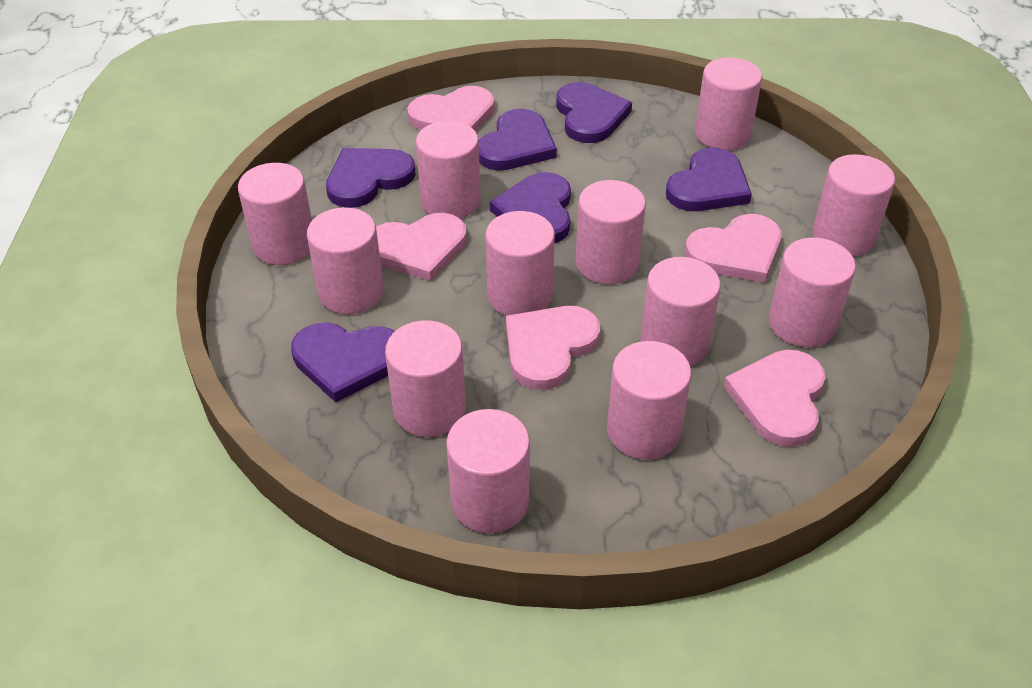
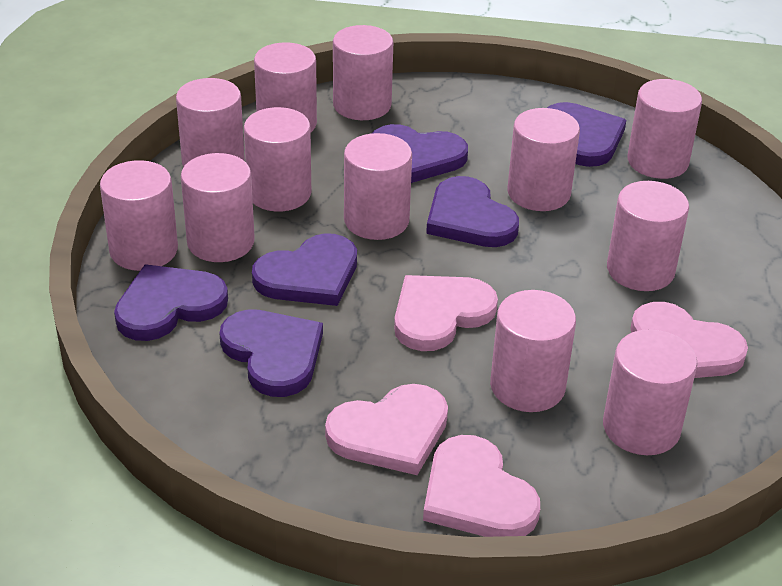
pink heart: 5 -> 4

